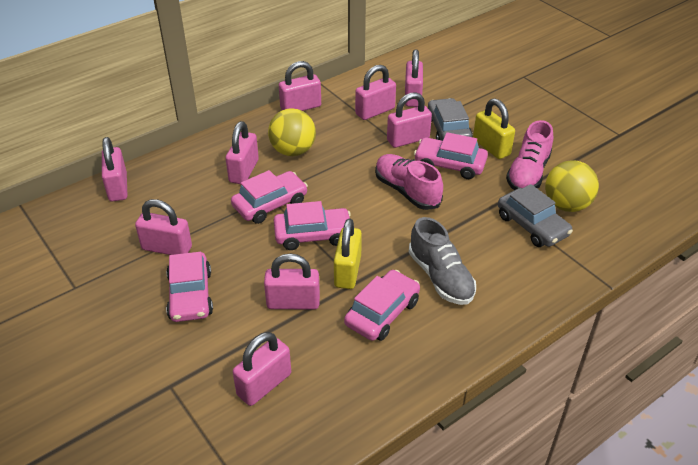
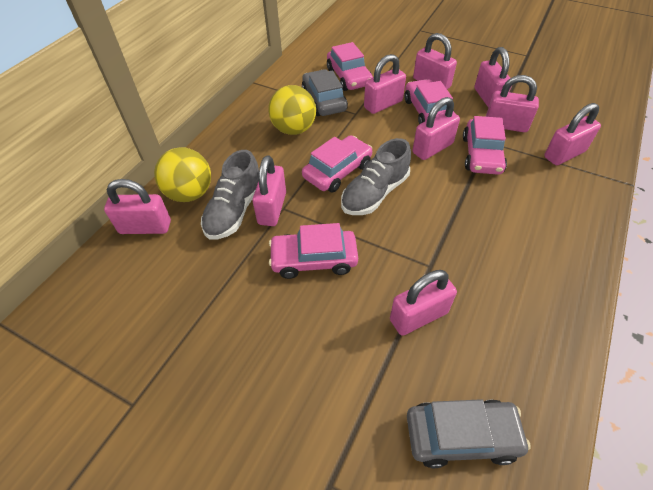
grey shoe: 1 -> 2
pink shoe: 2 -> 0
yellow padlock: 2 -> 0

